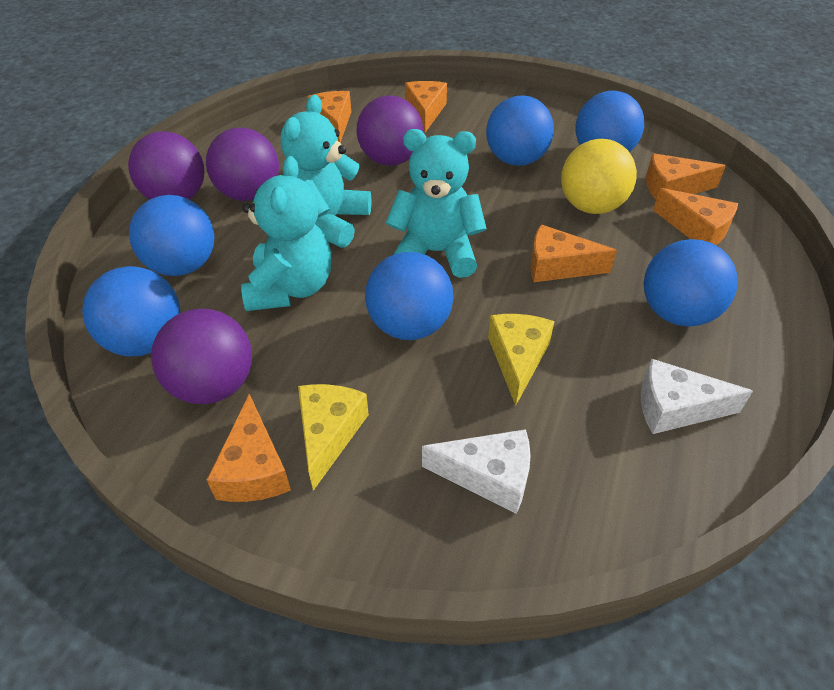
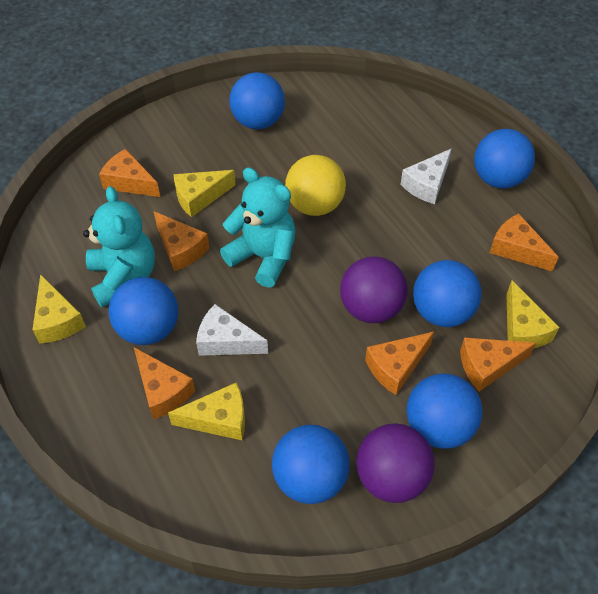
purple ball: 4 -> 2
turquoise teddy bear: 3 -> 2
yellow cheese: 2 -> 4

